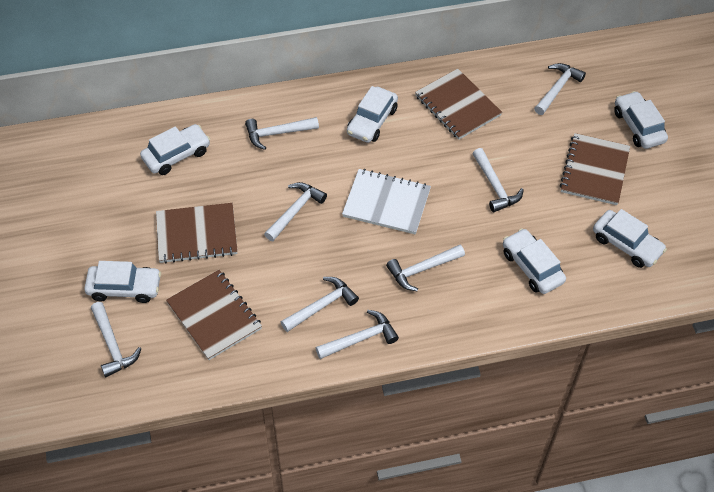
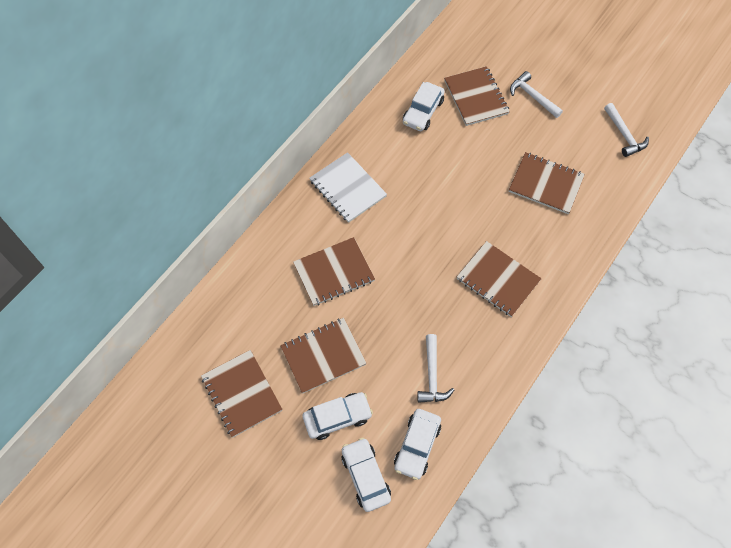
brown notebook: 4 -> 6
white car: 6 -> 4
white hammer: 8 -> 3

